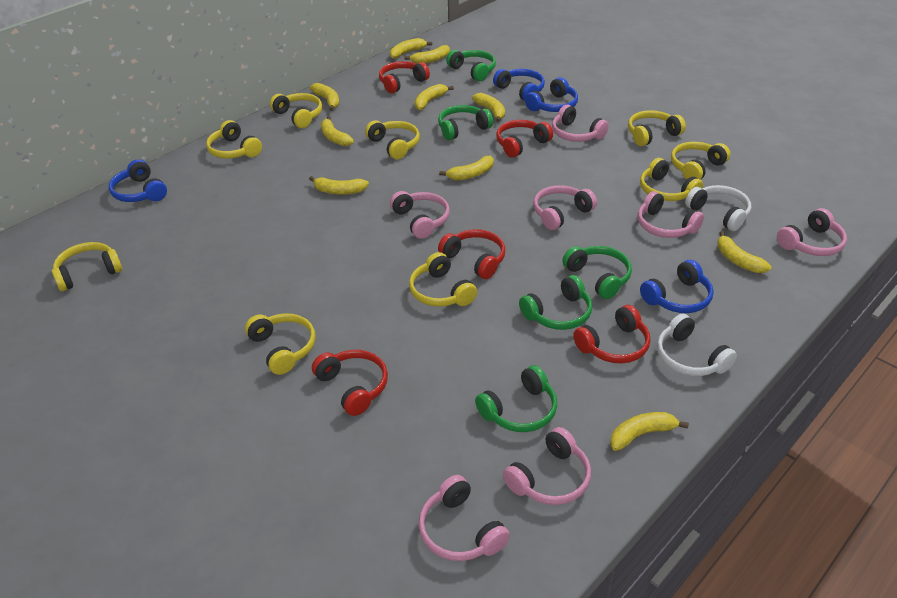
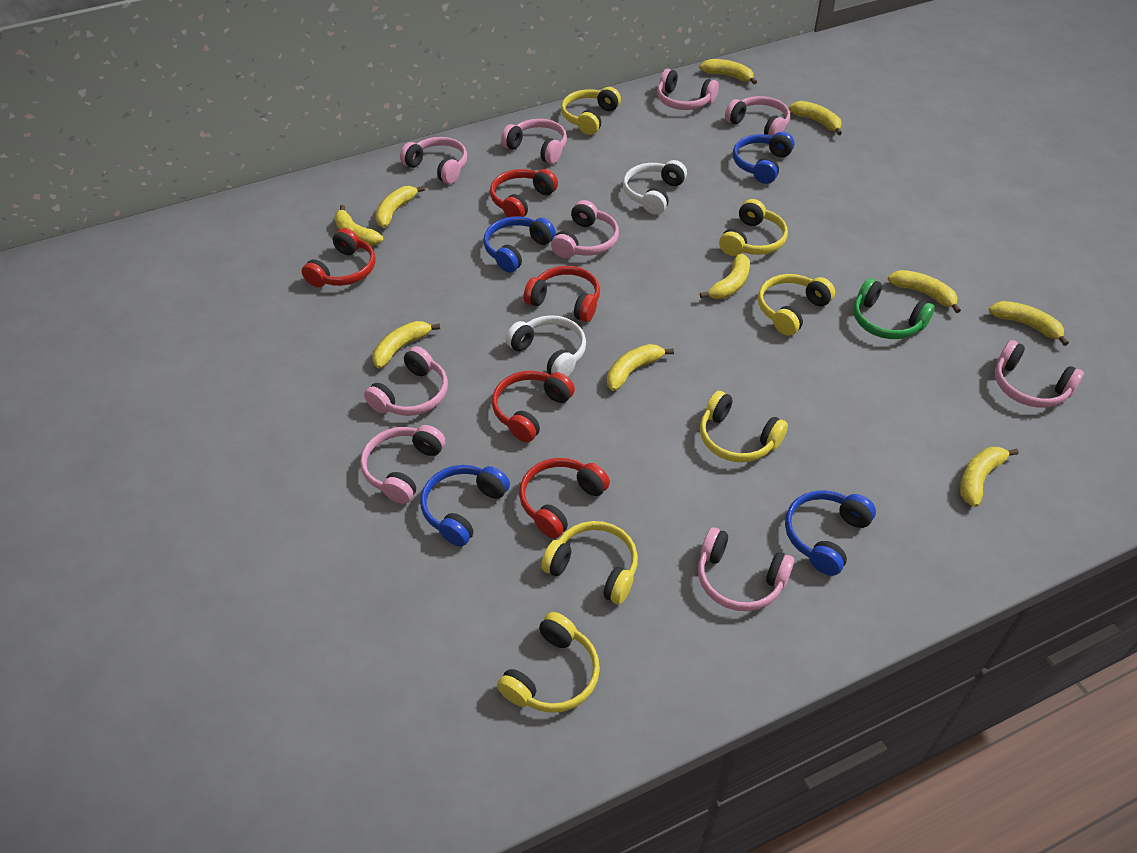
green headphones: 5 -> 1
pink headphones: 7 -> 9
yellow headphones: 9 -> 6

